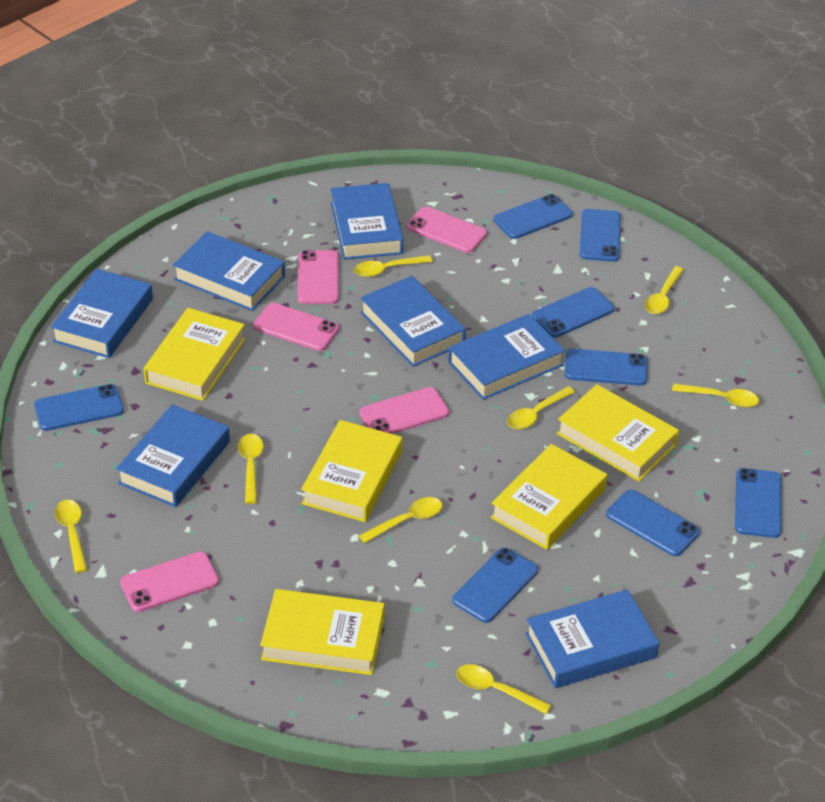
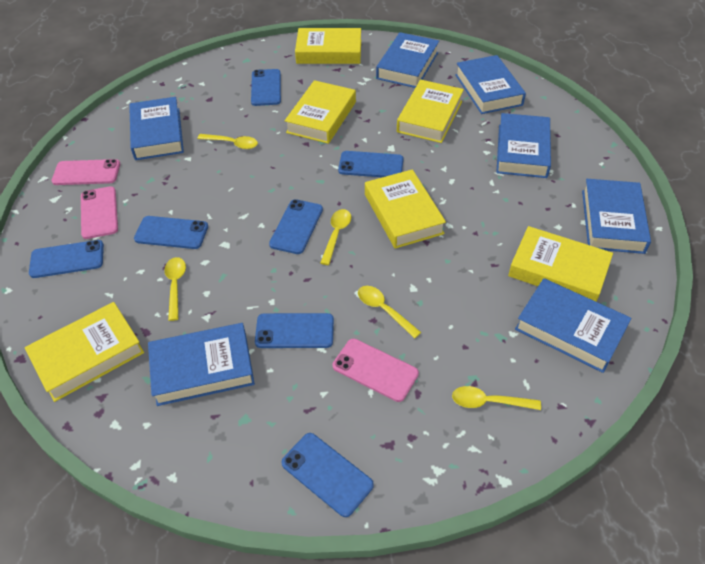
blue phone: 8 -> 7
pink phone: 5 -> 3
yellow book: 5 -> 6
yellow spoon: 8 -> 5

